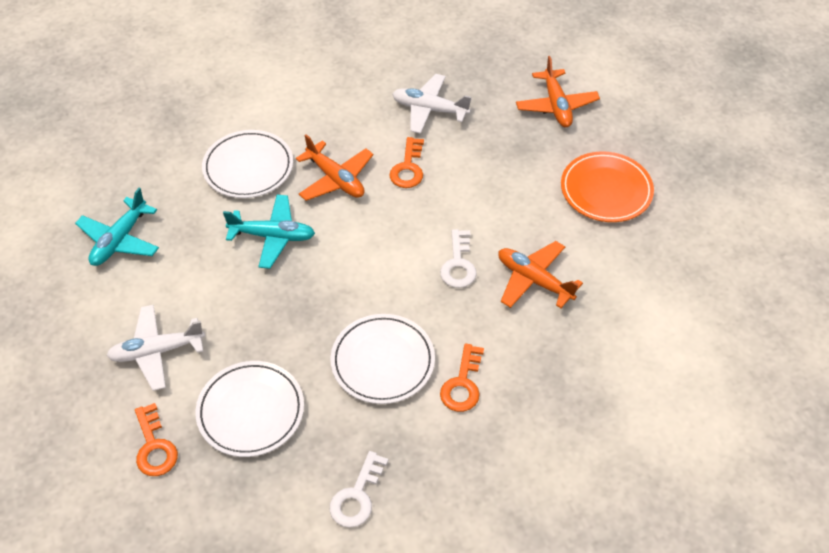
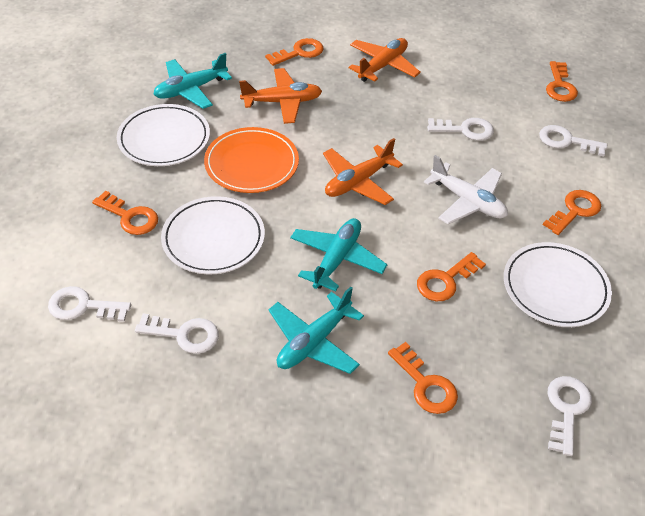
orange key: 3 -> 6
turquoise plane: 2 -> 3
white key: 2 -> 5
white plane: 2 -> 1

